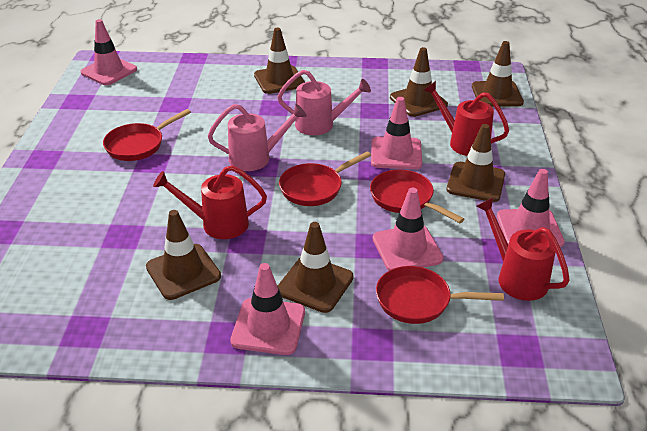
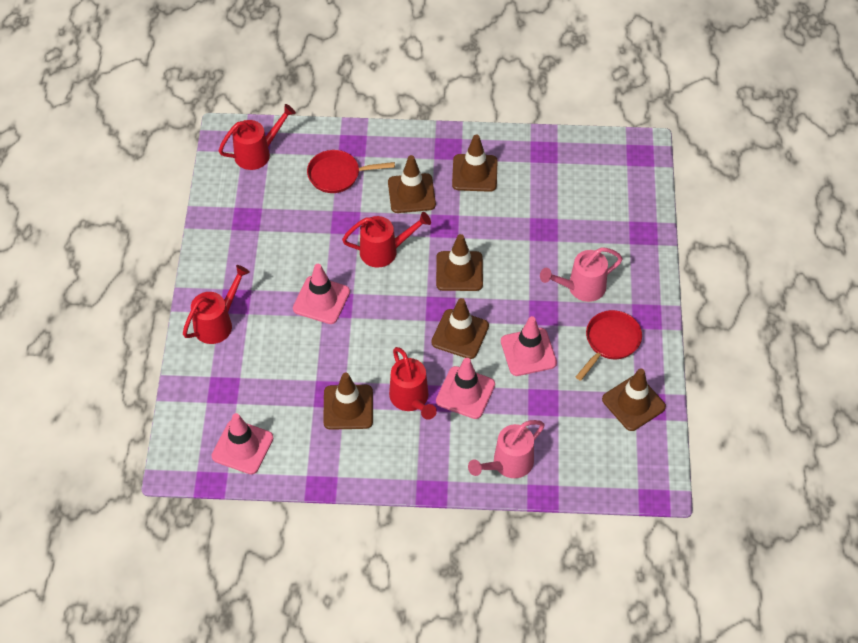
pink traffic cone: 5 -> 4
red pan: 4 -> 2
red watering can: 3 -> 4

